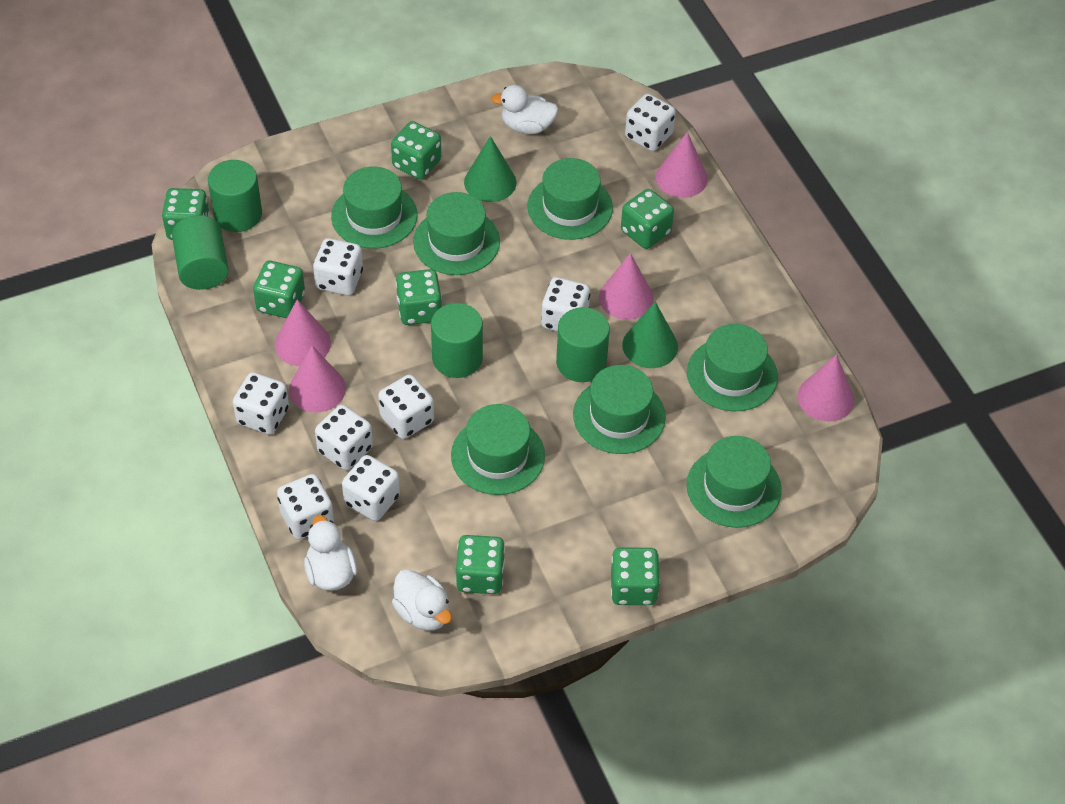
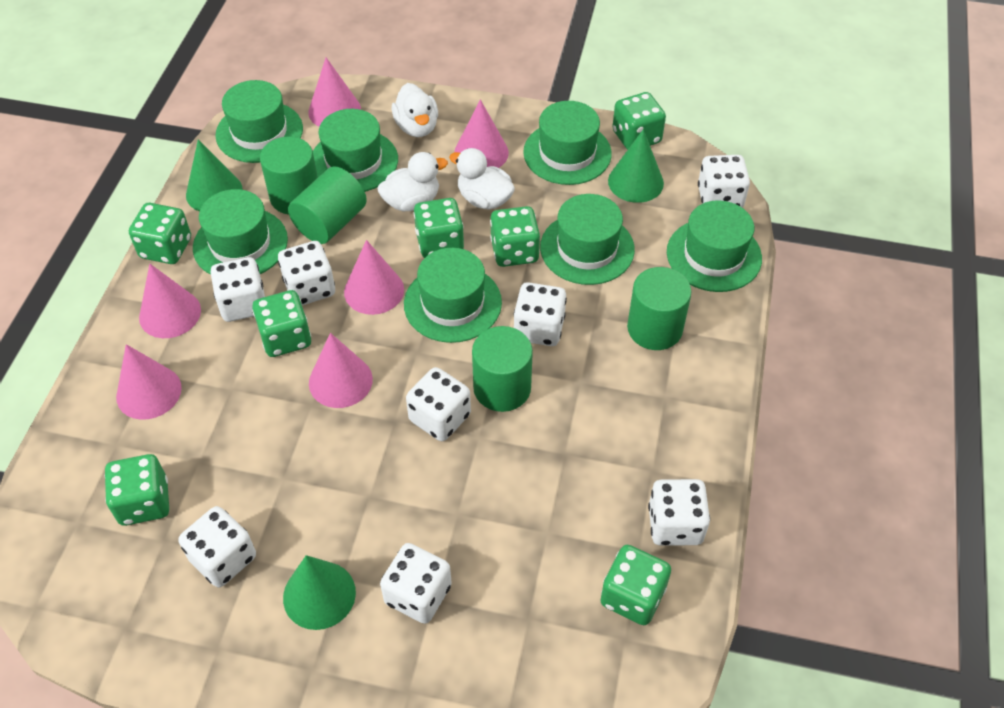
green cone: 2 -> 3
pink cone: 5 -> 6

